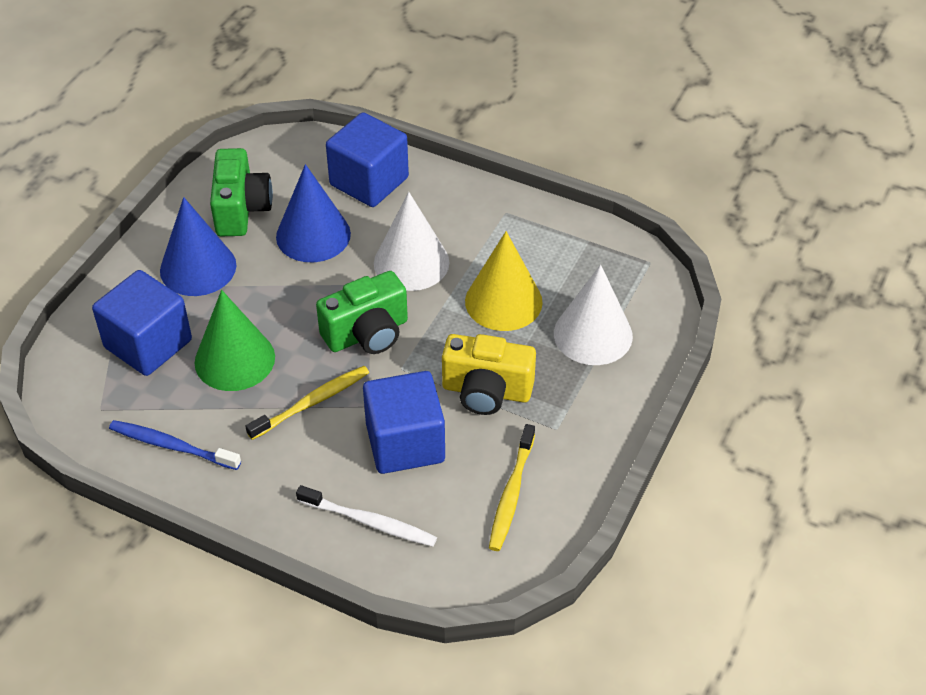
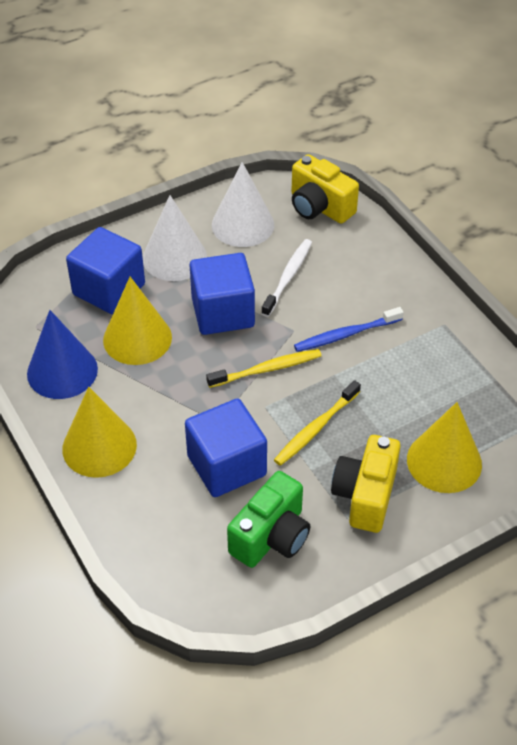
blue cone: 2 -> 1
green camera: 2 -> 1
green cone: 1 -> 0
yellow camera: 1 -> 2
yellow cone: 1 -> 3

